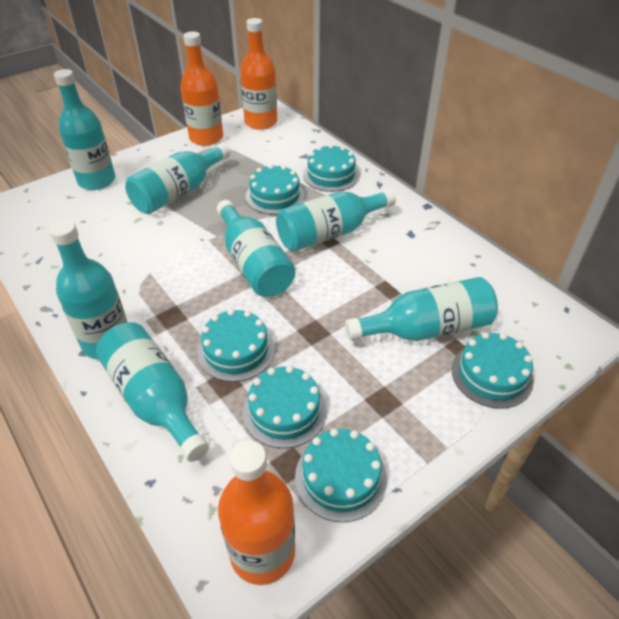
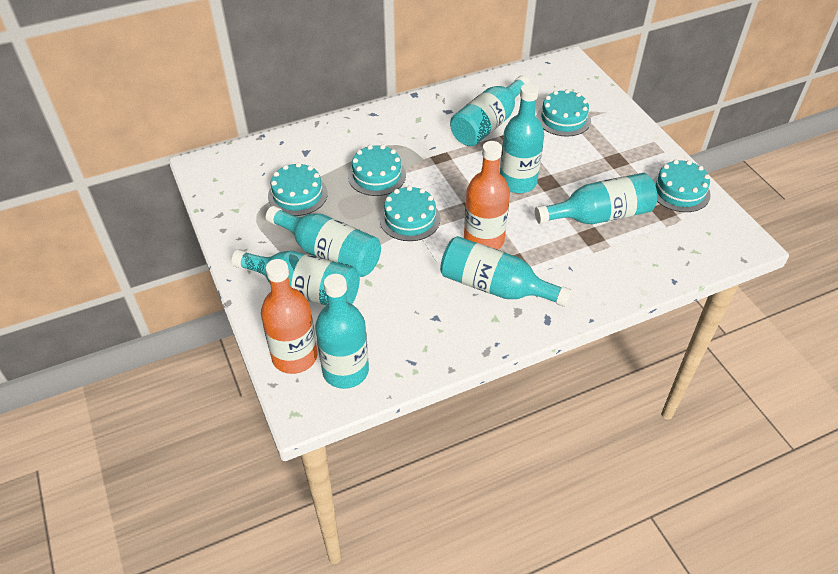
orange bottle: 3 -> 2
turquoise cake: 6 -> 5

